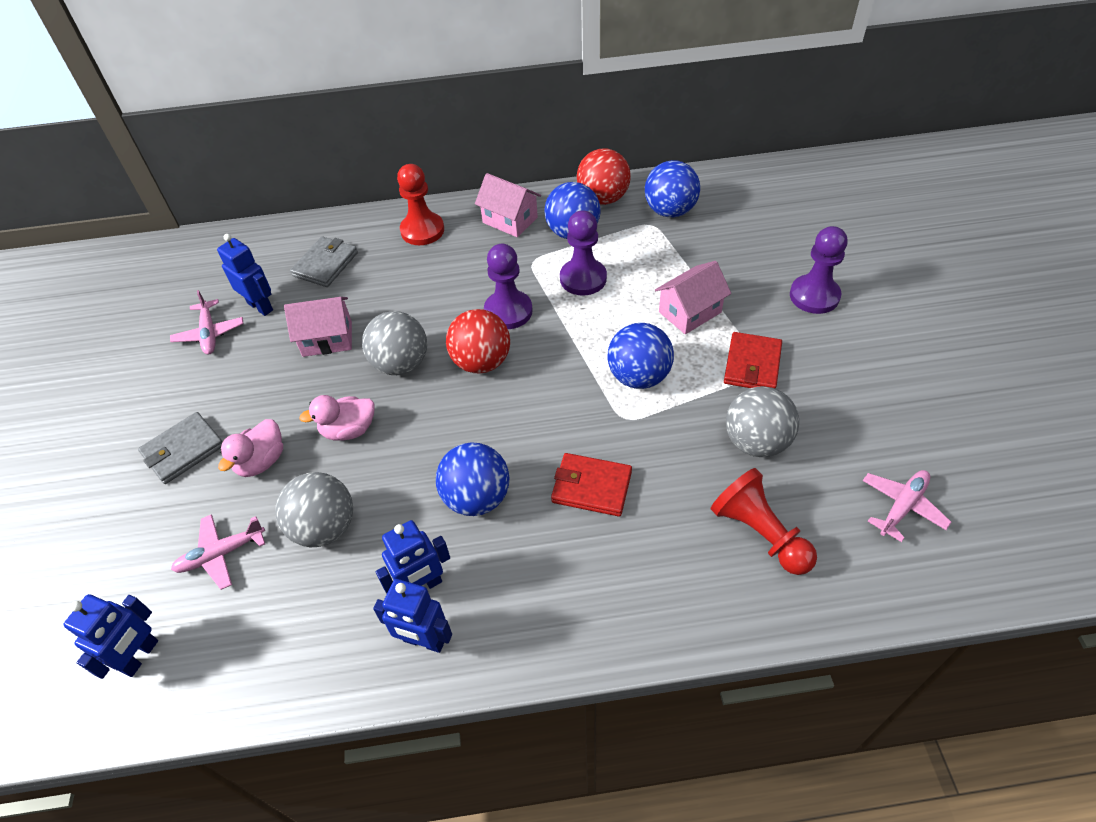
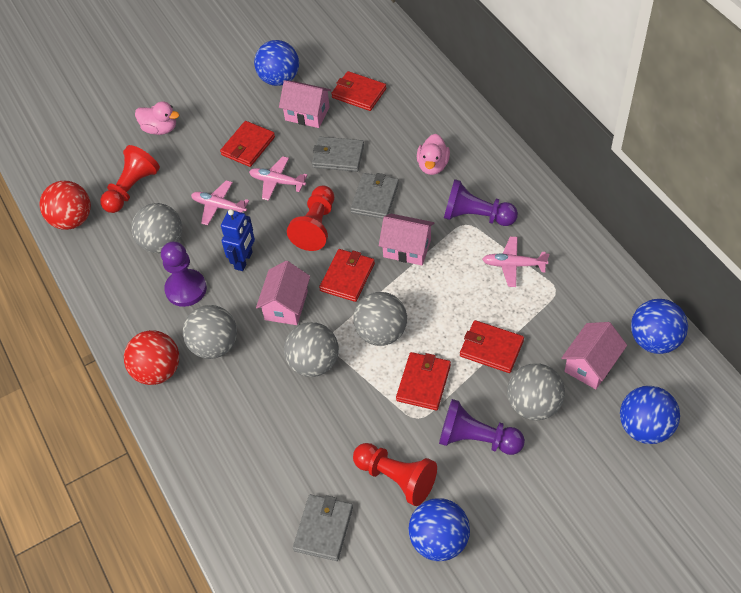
blue robot: 4 -> 1
grey ball: 3 -> 5
grey wallet: 2 -> 3
pink house: 3 -> 4
red pawn: 2 -> 3
red wallet: 2 -> 5

